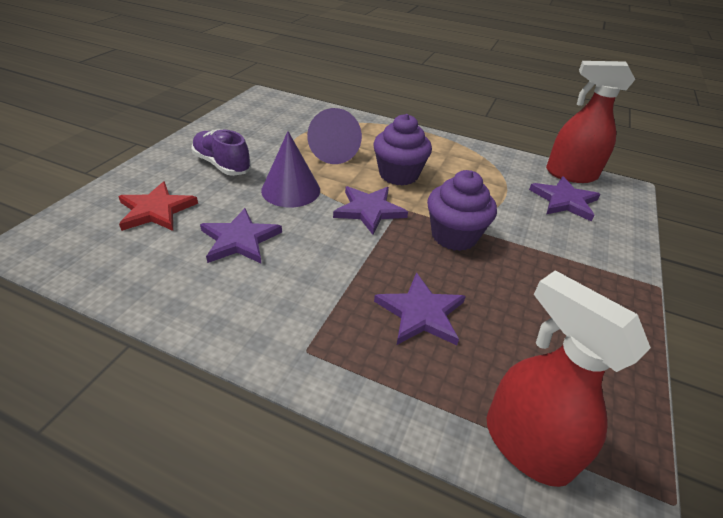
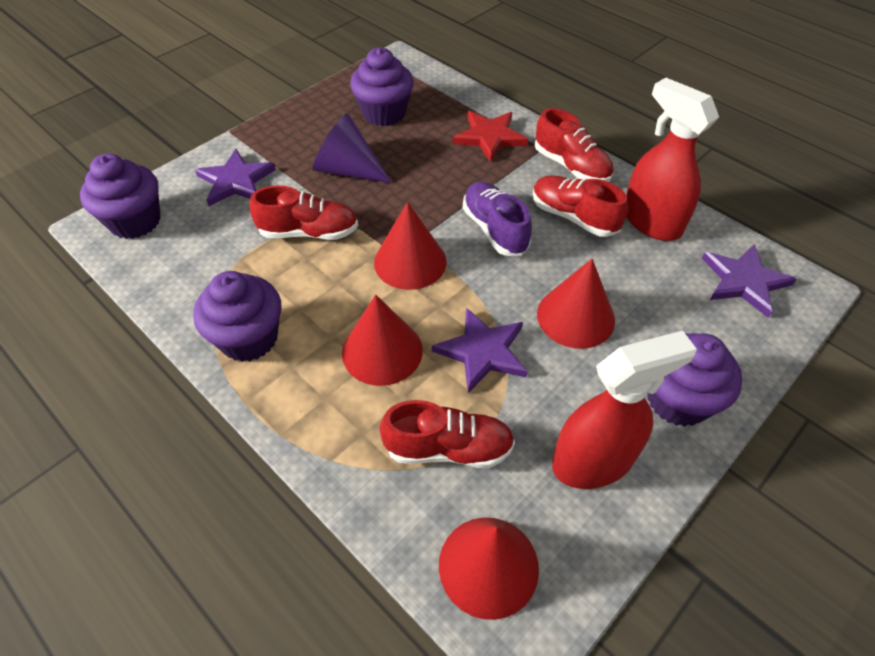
purple cone: 2 -> 1
purple cupcake: 2 -> 4
purple star: 4 -> 3
red cone: 0 -> 4
red shoe: 0 -> 4

